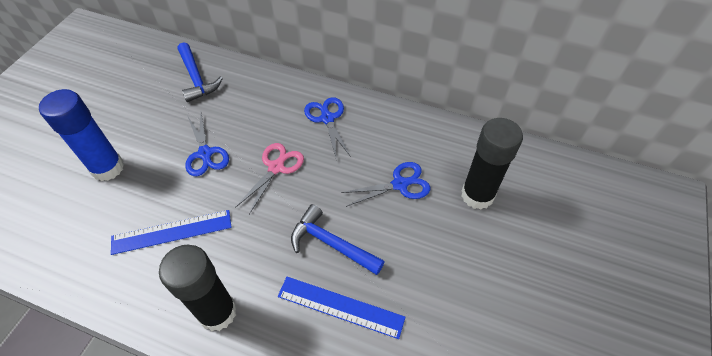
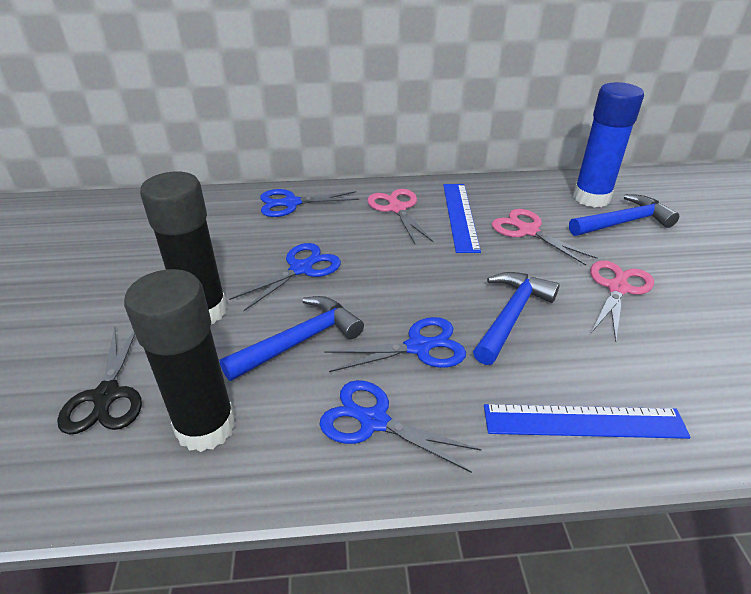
black scissors: 0 -> 1
blue hammer: 2 -> 3
blue scissors: 3 -> 4
pink scissors: 1 -> 3

